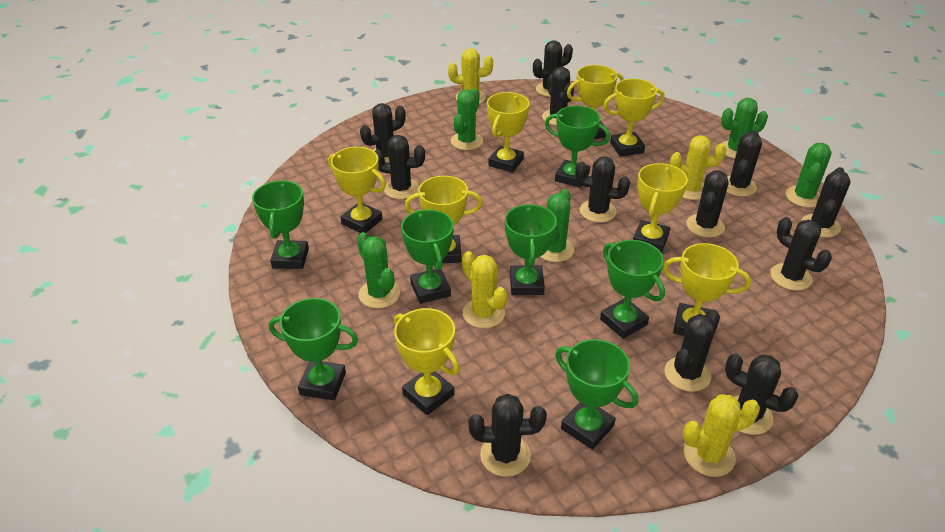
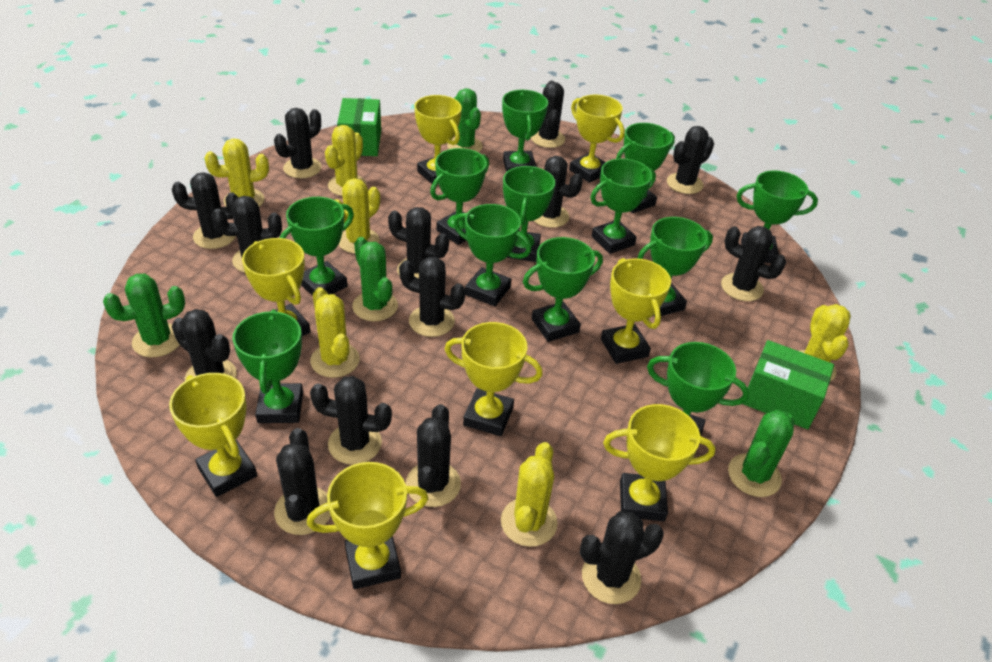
black cactus: 12 -> 14
green box: 0 -> 2
green cactus: 5 -> 4
green trophy: 7 -> 12
yellow cactus: 4 -> 6

